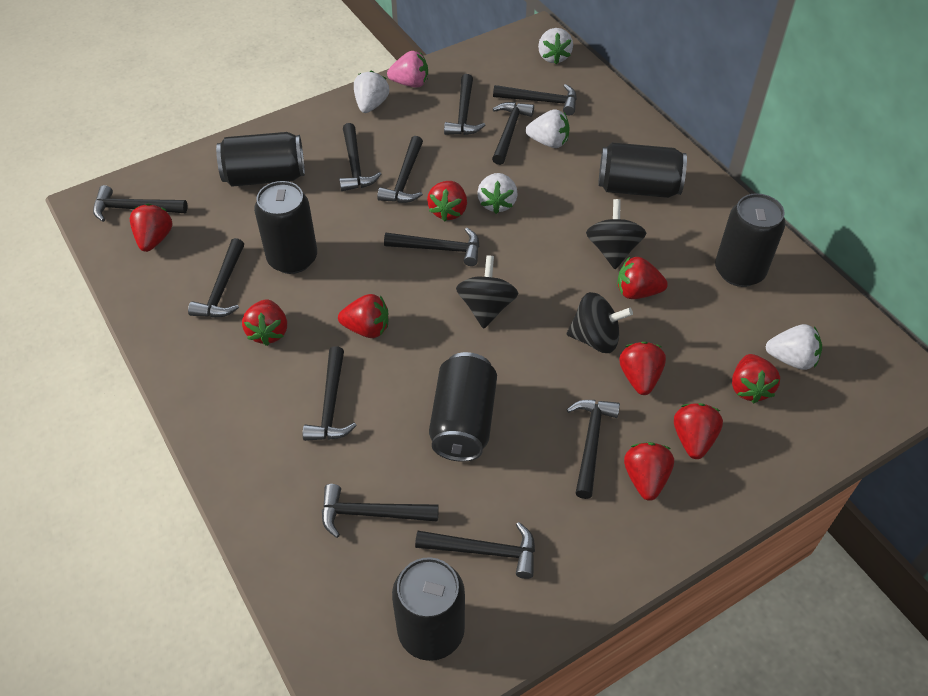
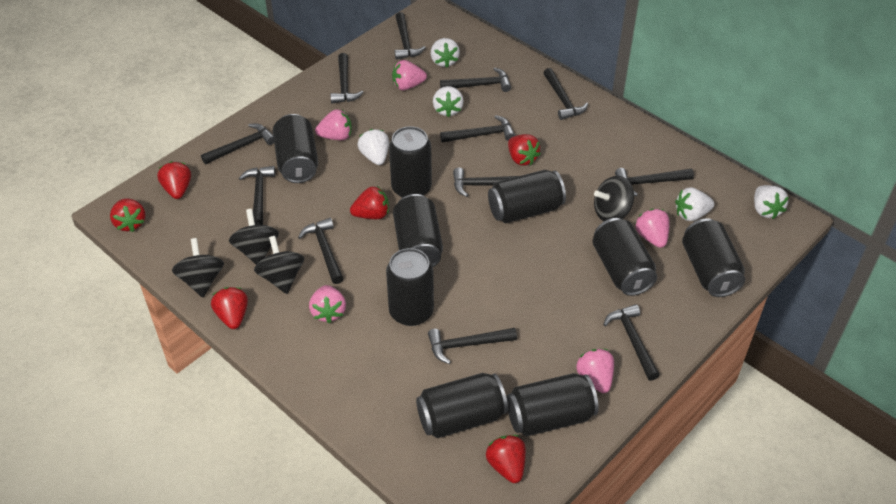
black can: 6 -> 9
black spinning top: 3 -> 4
pink strawberry: 1 -> 5
red strawberry: 9 -> 6

